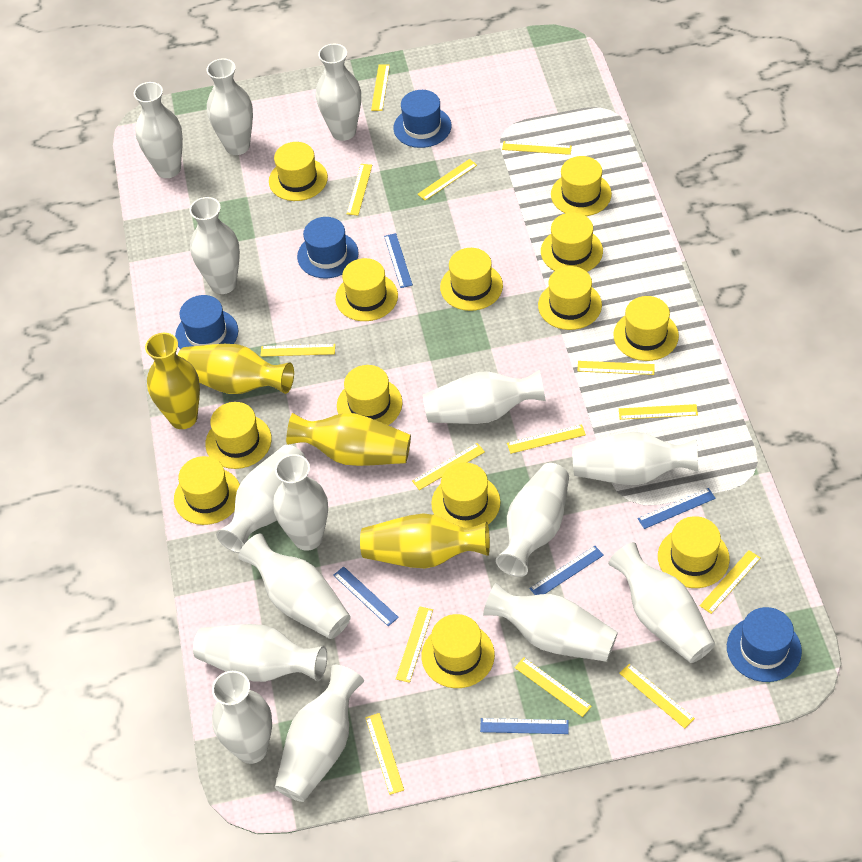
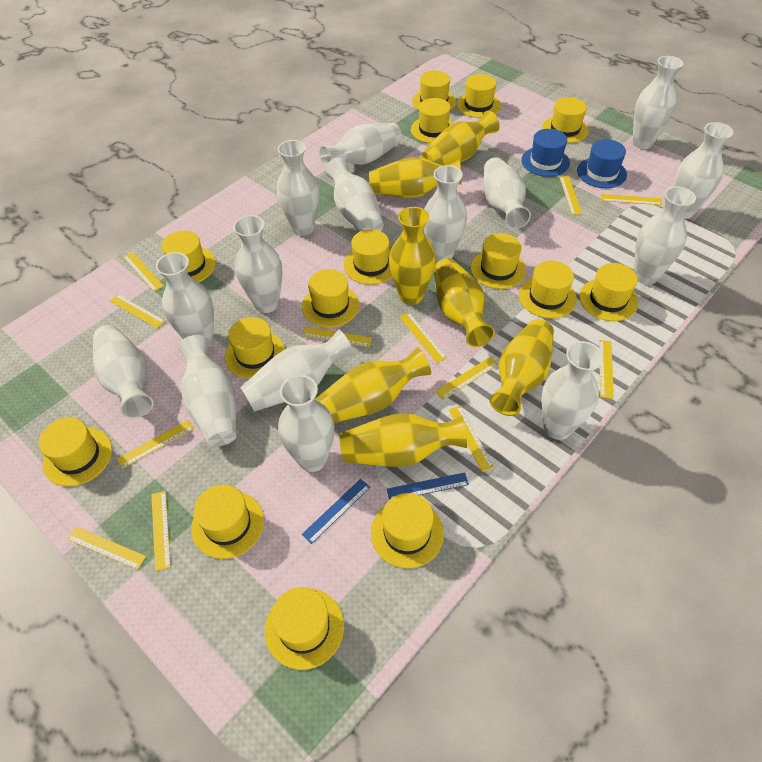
blue hat: 4 -> 2
blue ruler: 5 -> 2
yellow hat: 13 -> 15
yellow ruler: 14 -> 12
yellow vase: 4 -> 7

